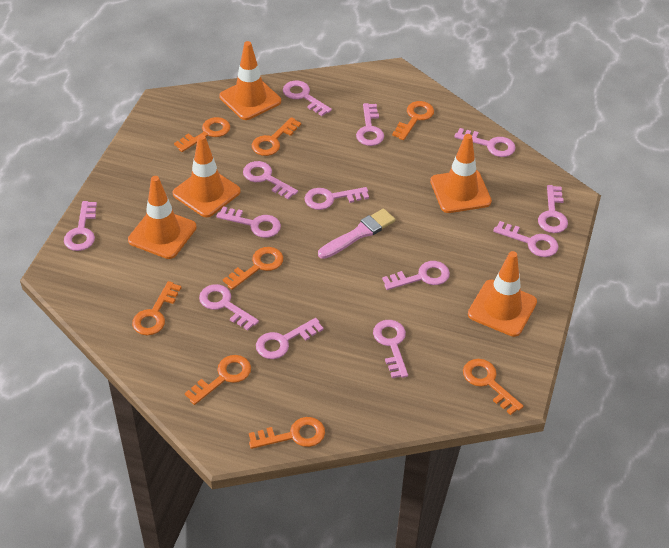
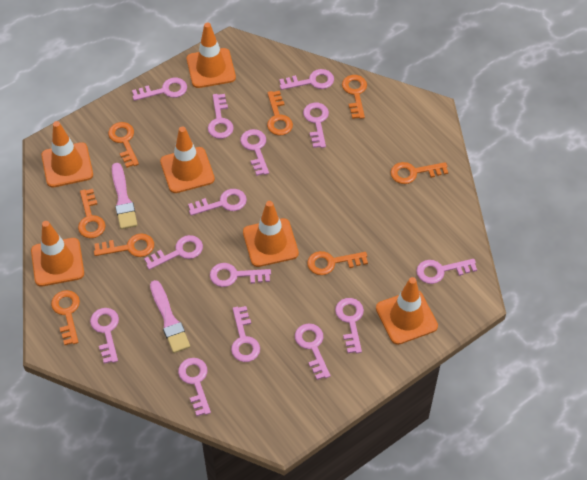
orange traffic cone: 5 -> 6
pink brush: 1 -> 2
pink key: 13 -> 14

